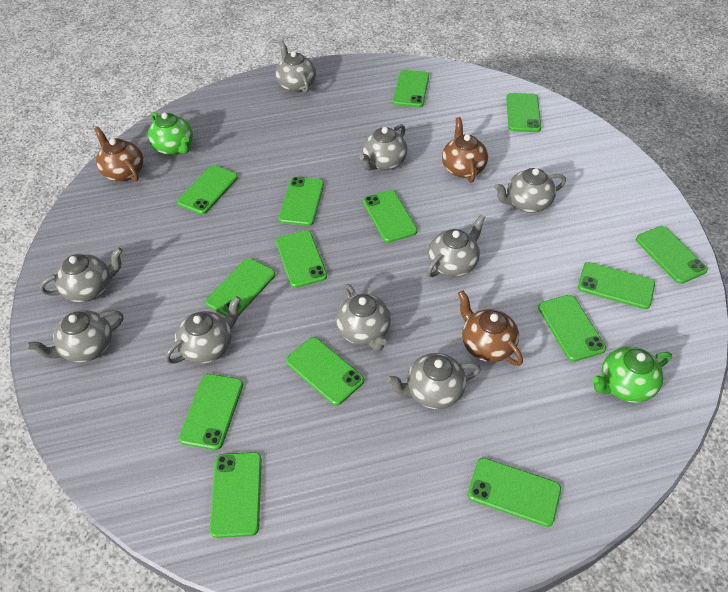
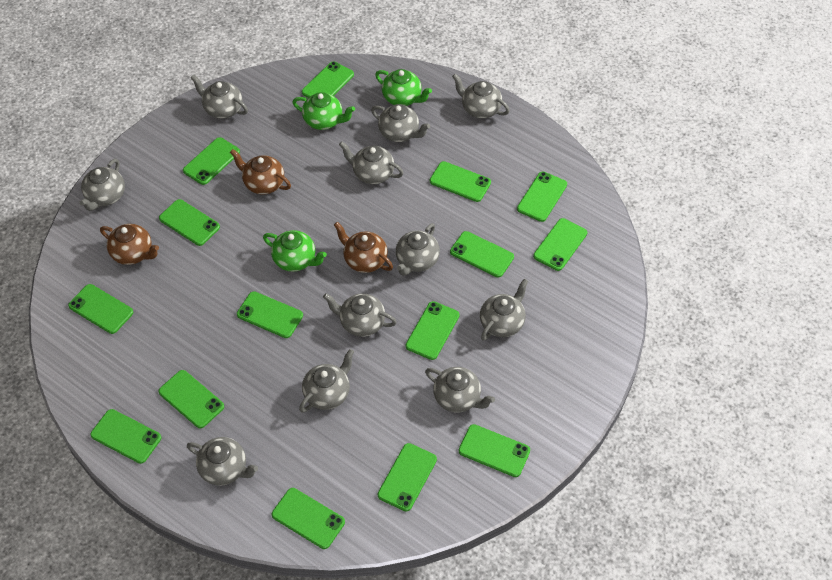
green phone: 14 -> 15
green teapot: 2 -> 3
grey teapot: 9 -> 11

